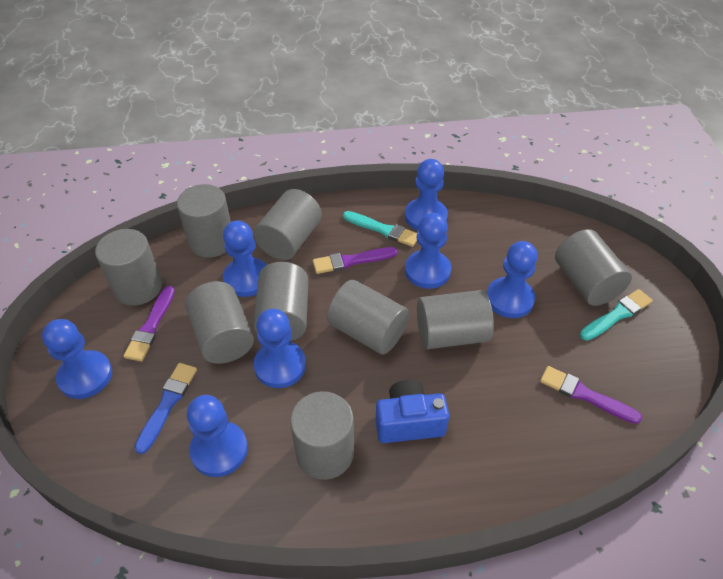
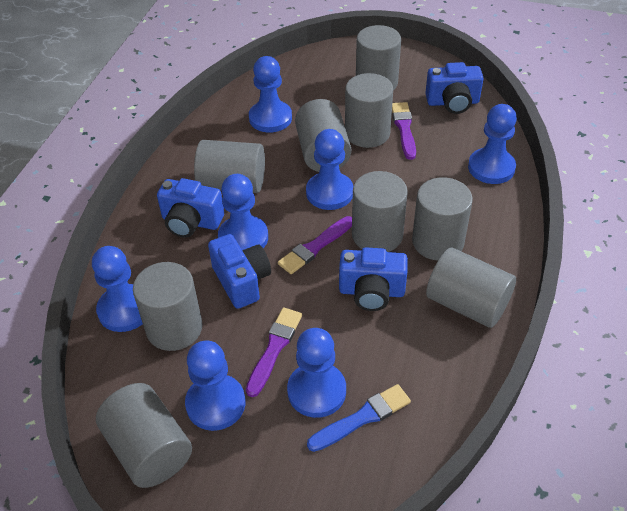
blue camera: 1 -> 4
turquoise brush: 2 -> 0

